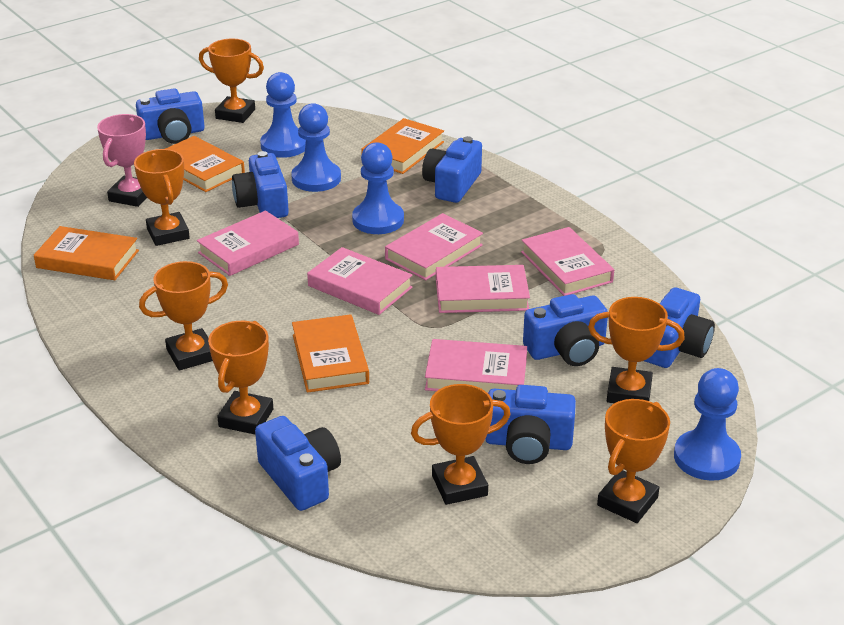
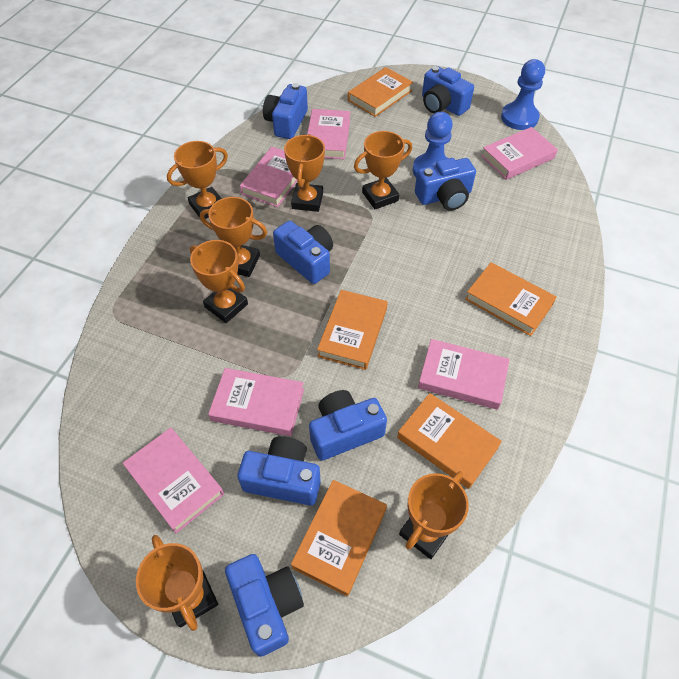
blue pawn: 4 -> 2
orange book: 4 -> 5
pink trophy: 1 -> 0

